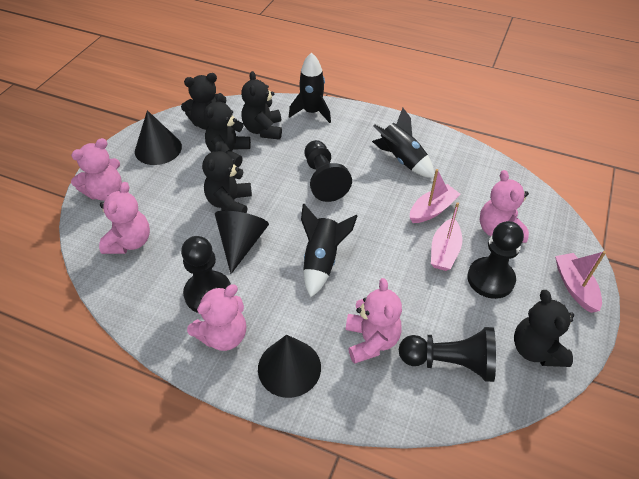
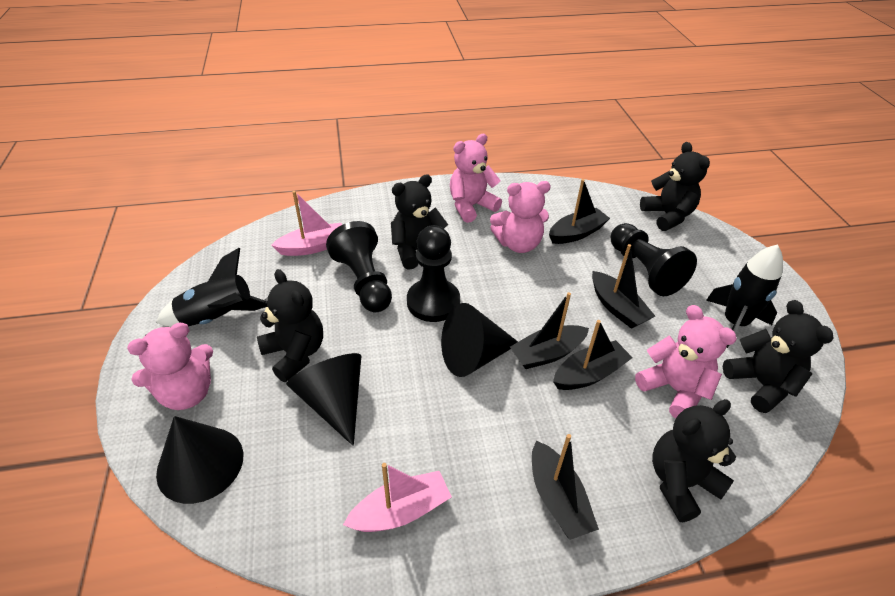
black boat: 0 -> 5
black pawn: 4 -> 3
black rocket: 3 -> 2
pink boat: 3 -> 2
pink teddy bear: 5 -> 4

